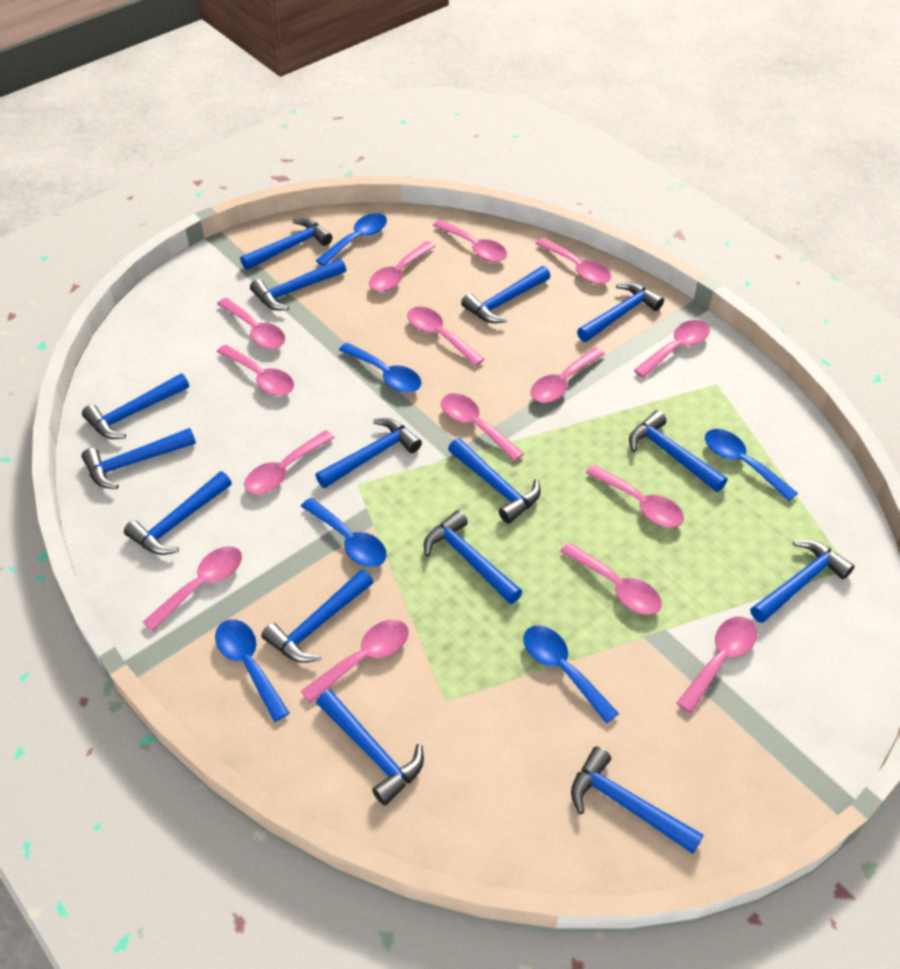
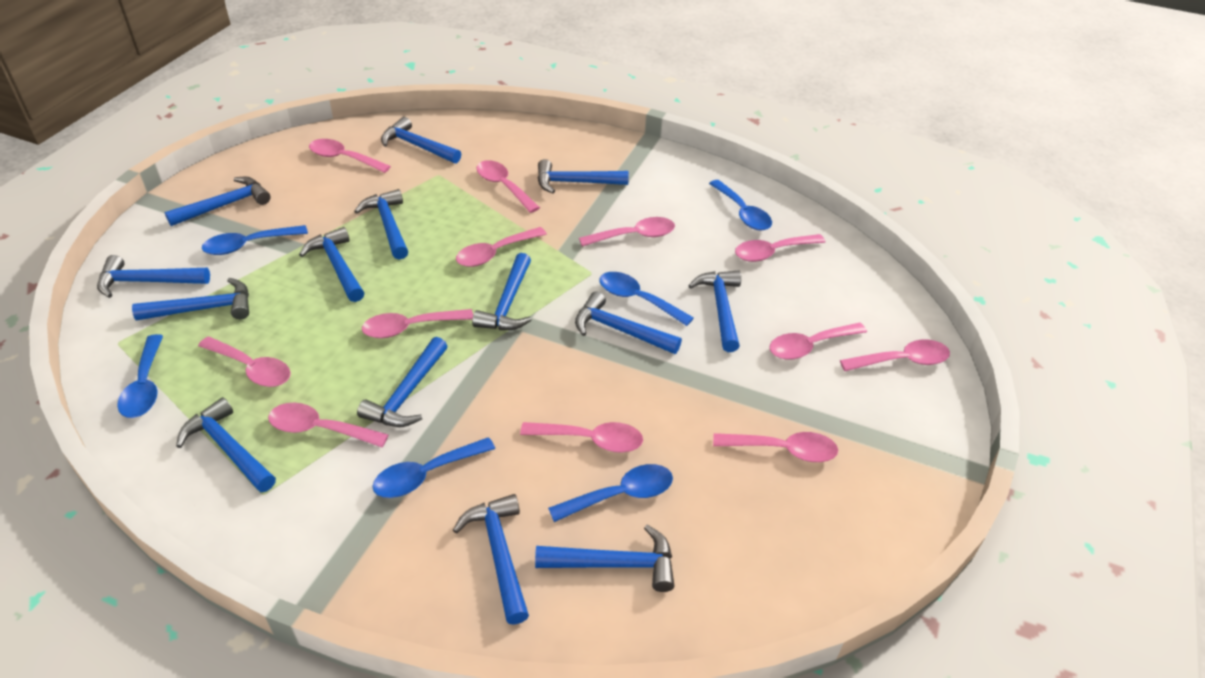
blue hammer: 15 -> 14
pink spoon: 15 -> 12

